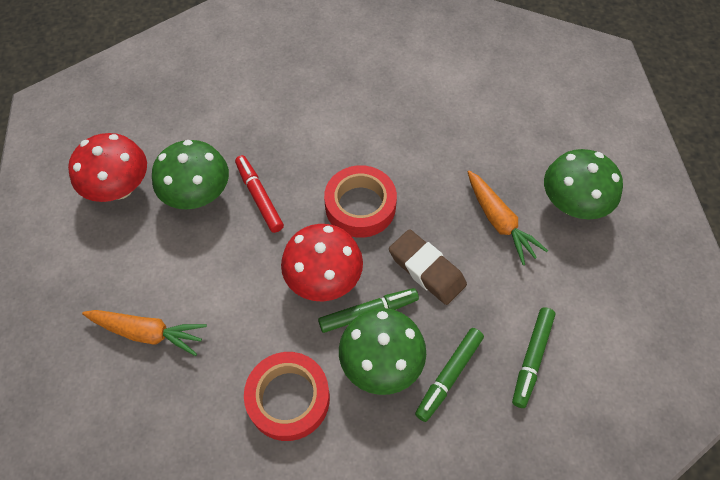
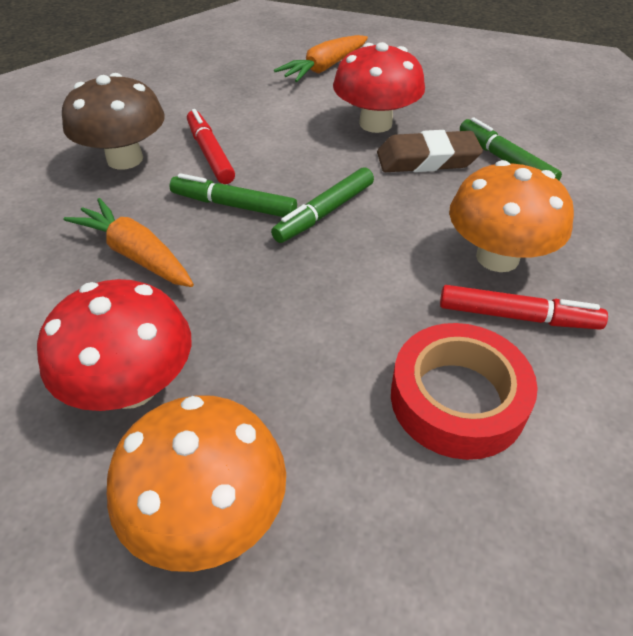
brown mushroom: 0 -> 1
green mushroom: 3 -> 0
orange mushroom: 0 -> 2
red marker: 1 -> 2
red tape: 2 -> 1

